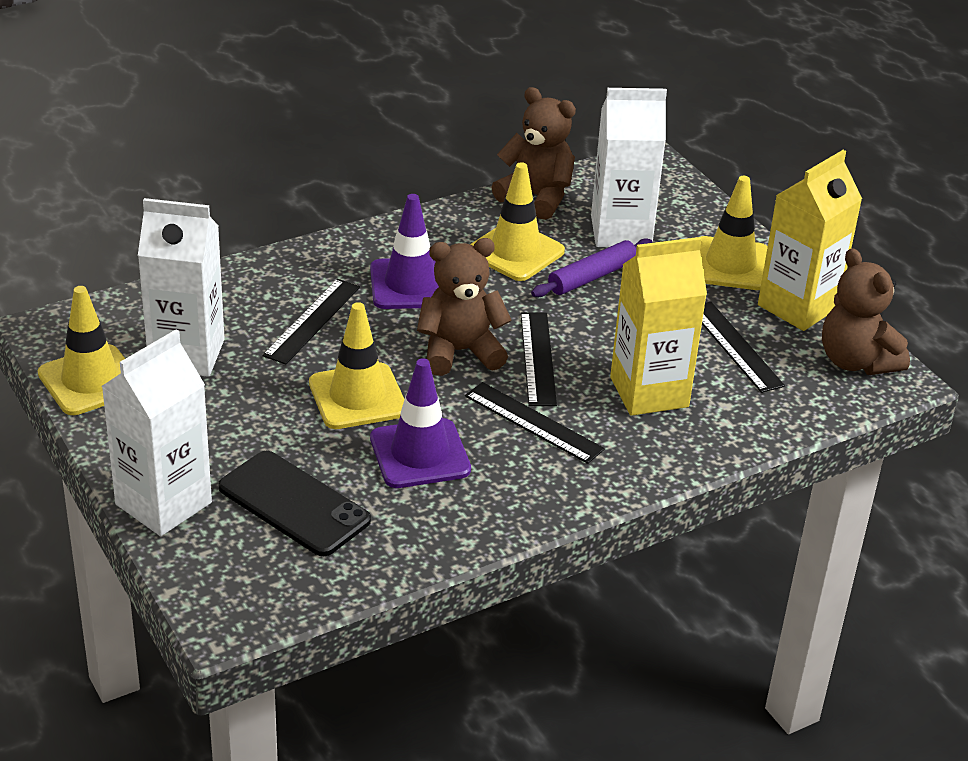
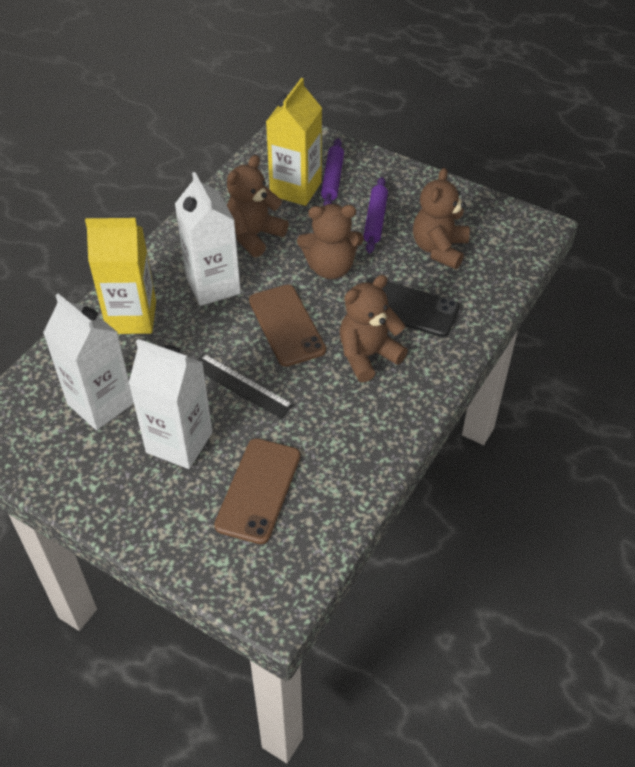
black ruler: 4 -> 1
brown phone: 0 -> 2
brown teddy bear: 3 -> 4
purple rolling pin: 1 -> 2
purple traffic cone: 2 -> 0
yellow traffic cone: 4 -> 0

